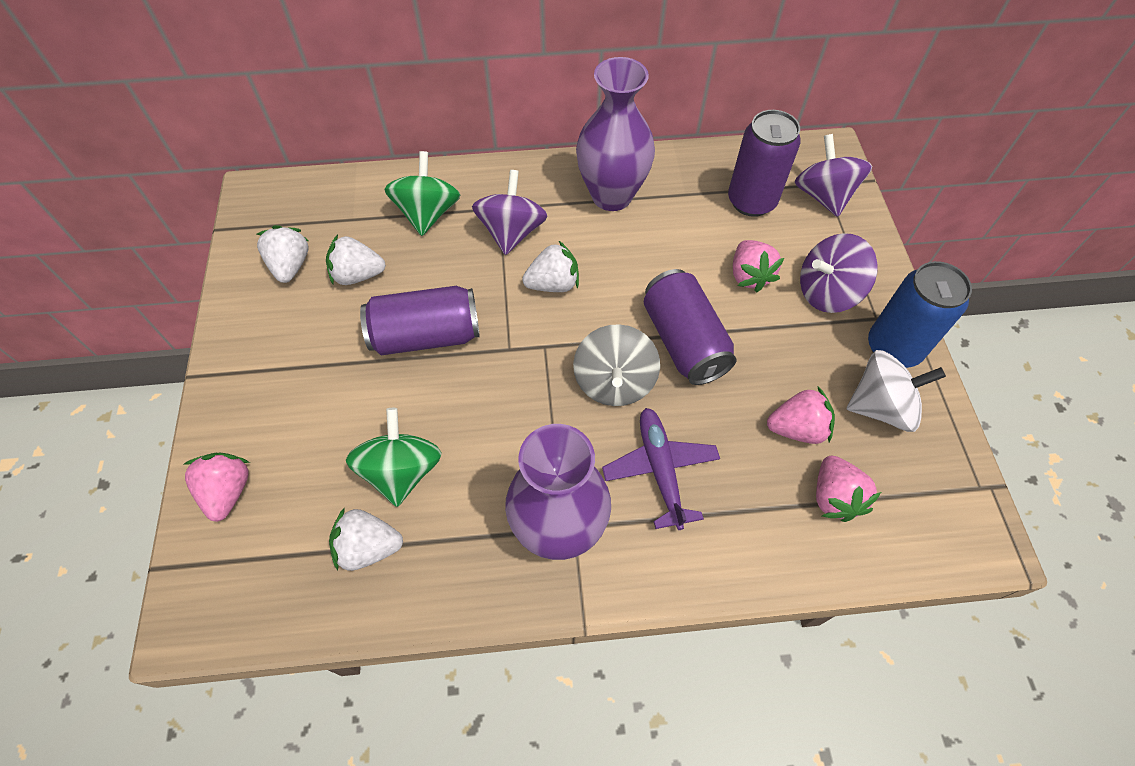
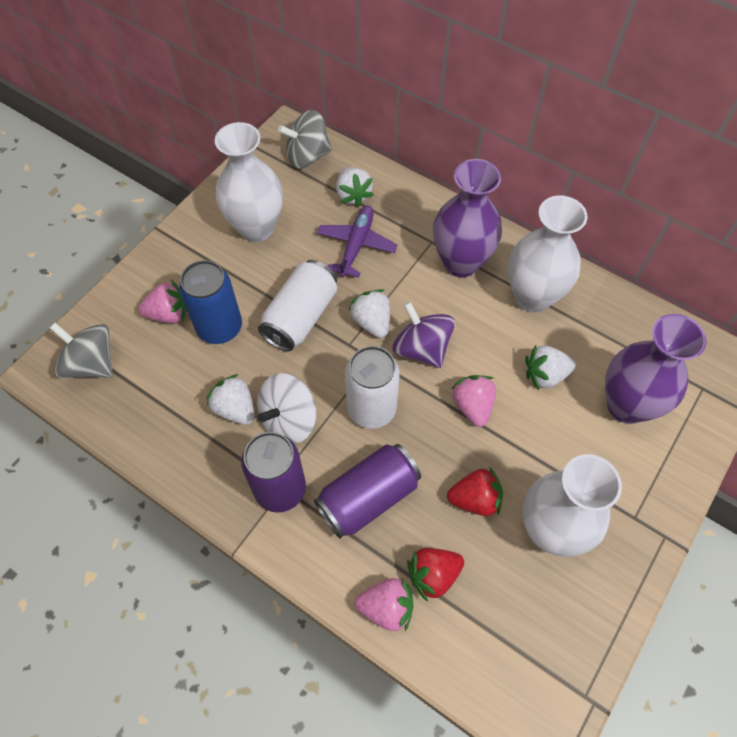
green spinning top: 2 -> 0
grey spinning top: 1 -> 2
pink strawberry: 4 -> 3
purple can: 3 -> 2
purple spinning top: 3 -> 1
red strawberry: 0 -> 2
white can: 0 -> 2
white vase: 0 -> 3

